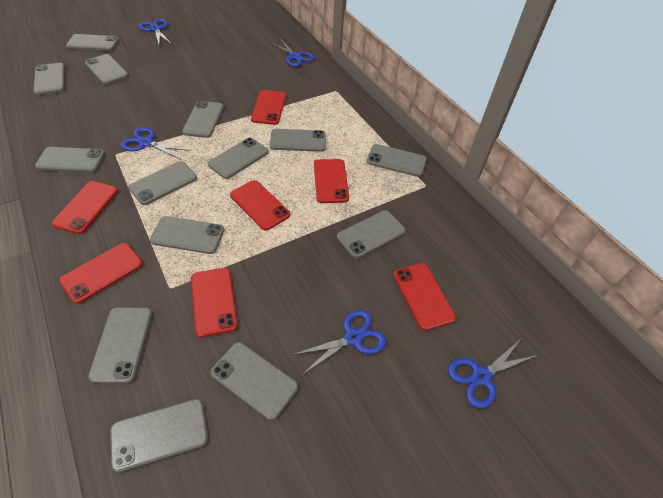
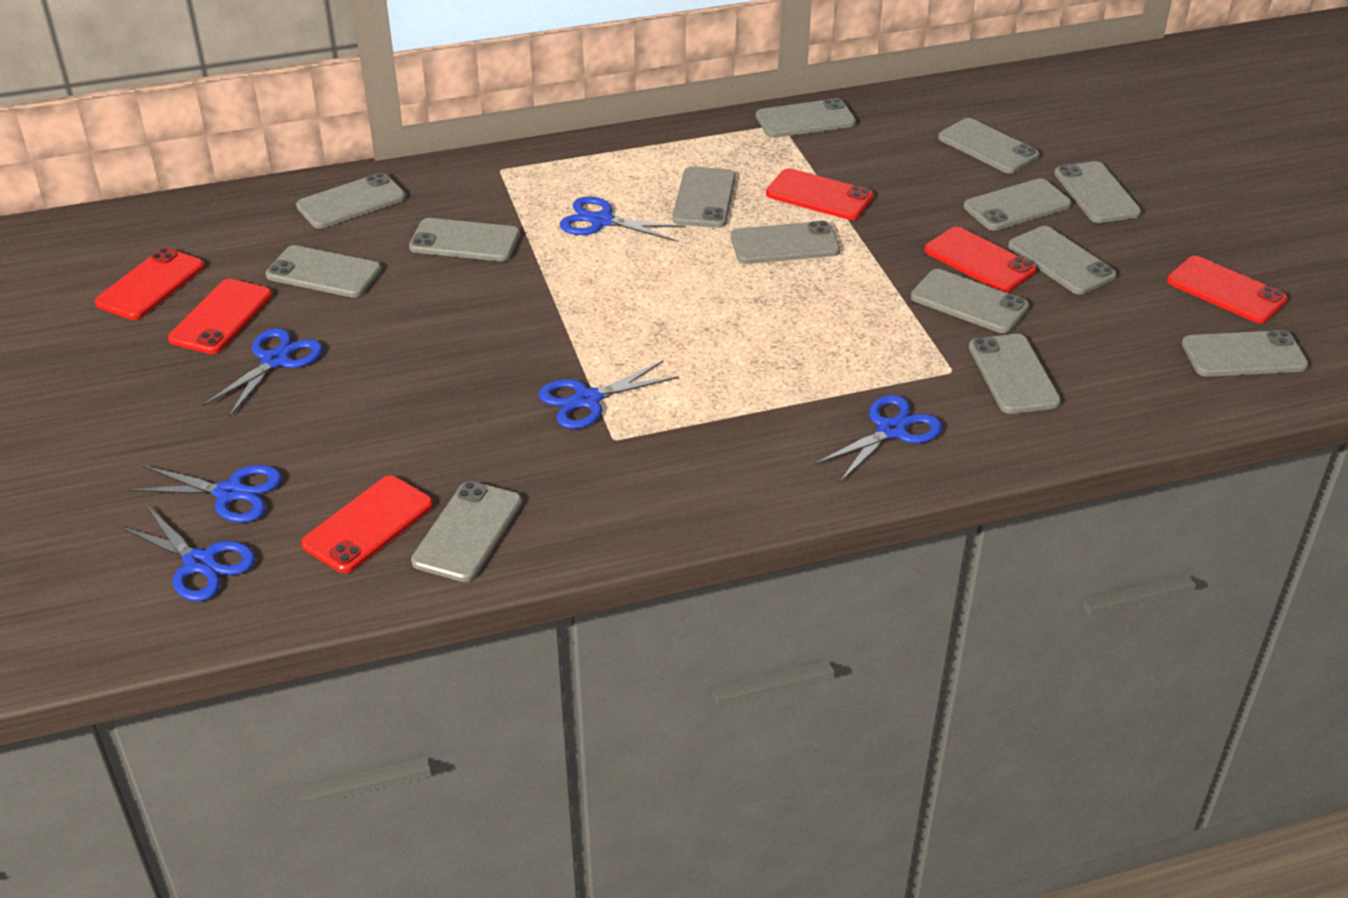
blue scissors: 5 -> 6
red phone: 7 -> 6

